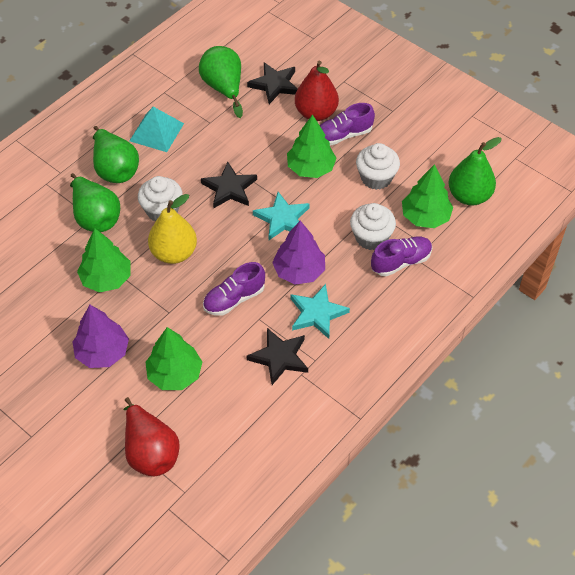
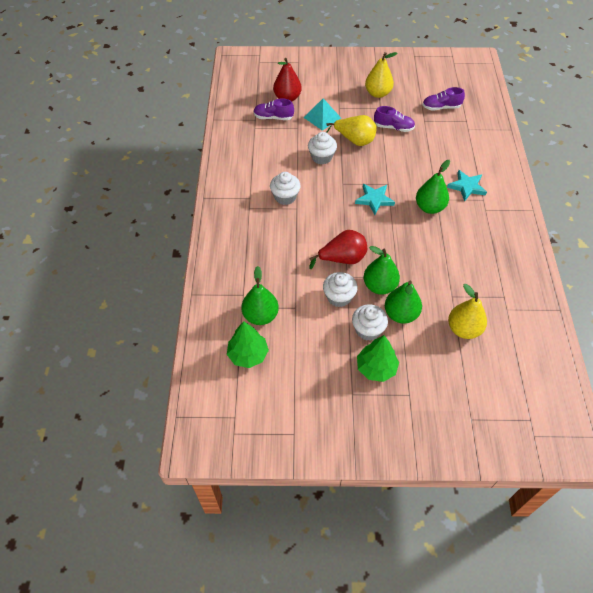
black star: 3 -> 0
green tree: 4 -> 2
purple tree: 2 -> 0
white cupcake: 3 -> 4
yellow pear: 1 -> 3

